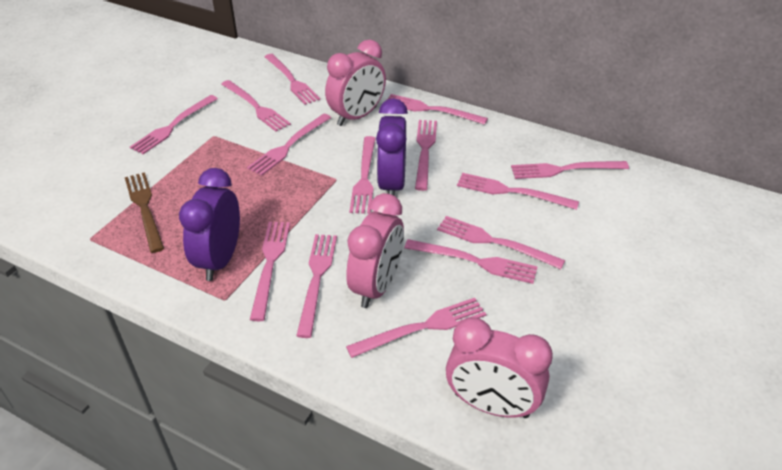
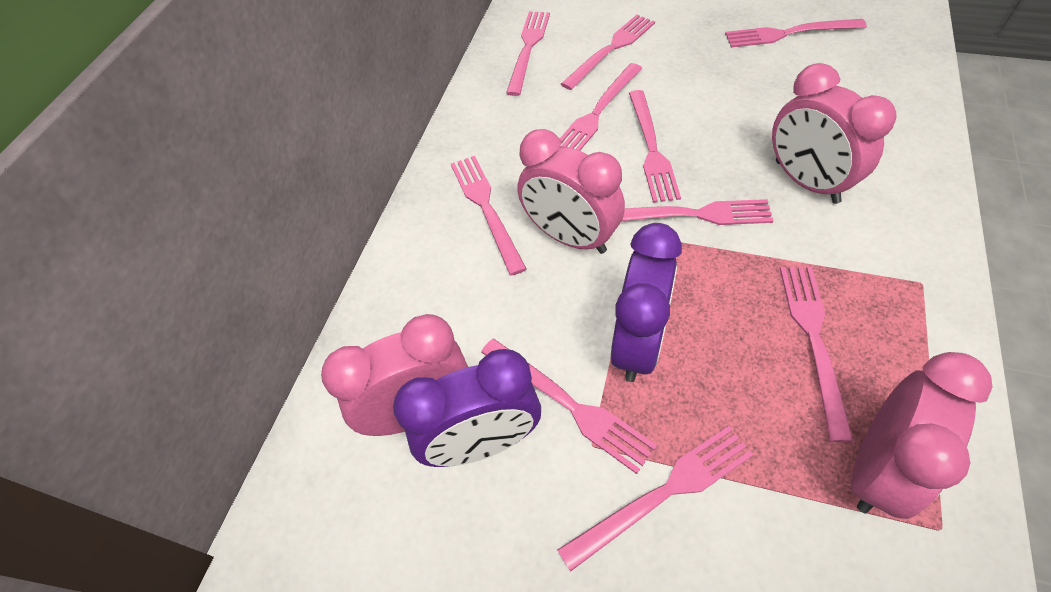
brown fork: 1 -> 0
pink clock: 3 -> 4
pink fork: 14 -> 10

